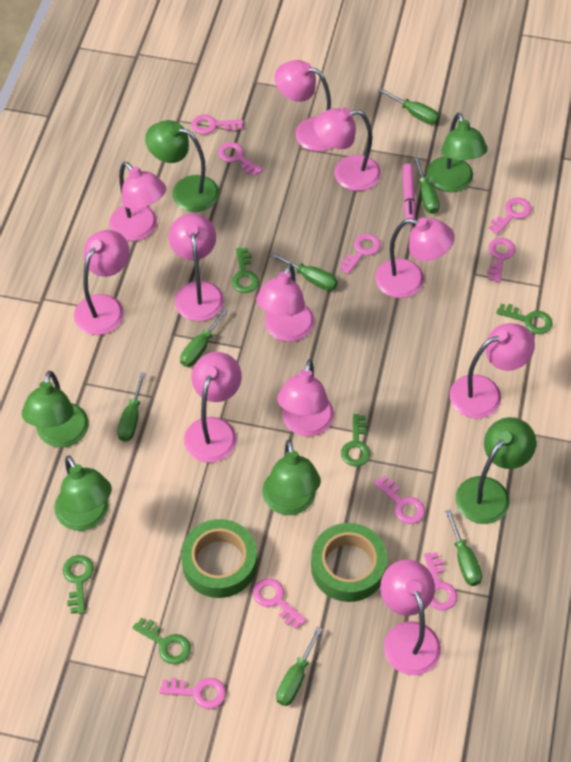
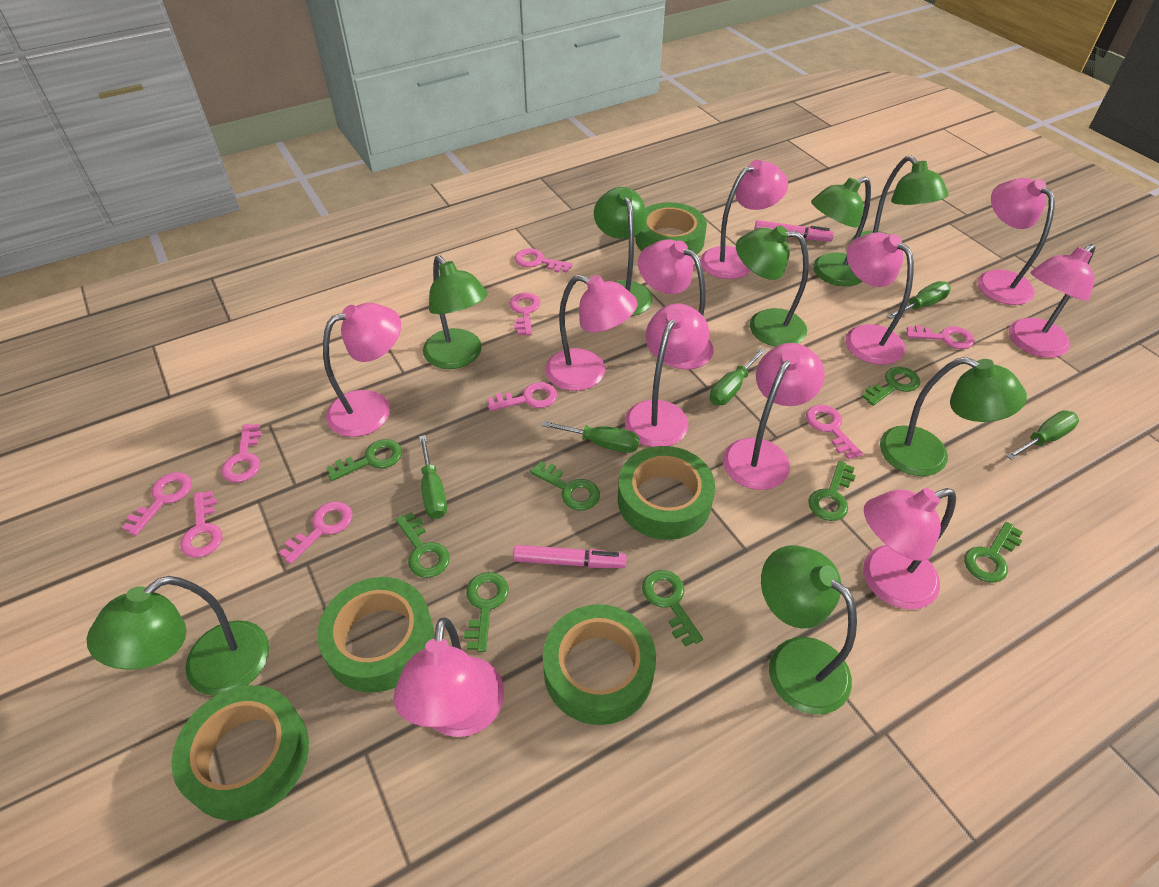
green key: 5 -> 8
green lamp: 6 -> 8
green screwdriver: 7 -> 5
green tape: 2 -> 5
pink marker: 1 -> 2

